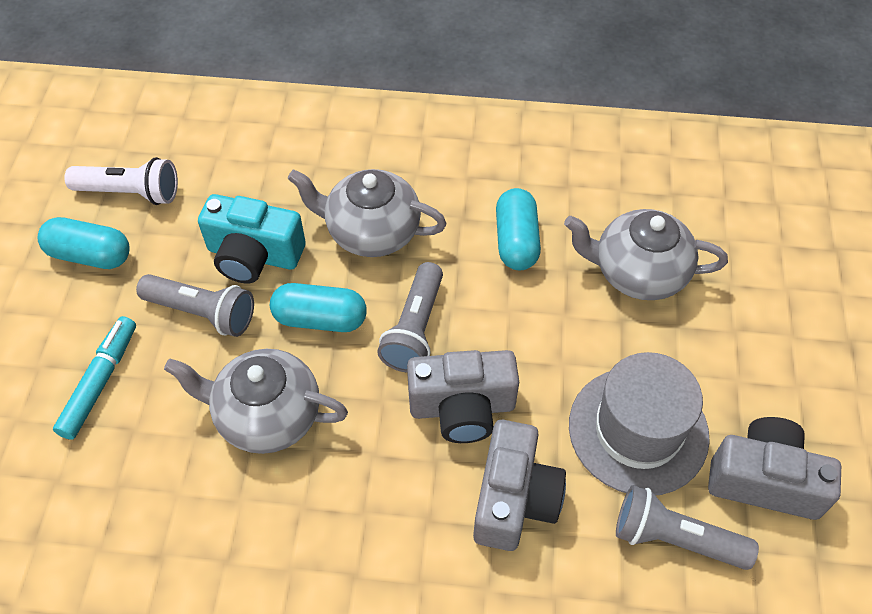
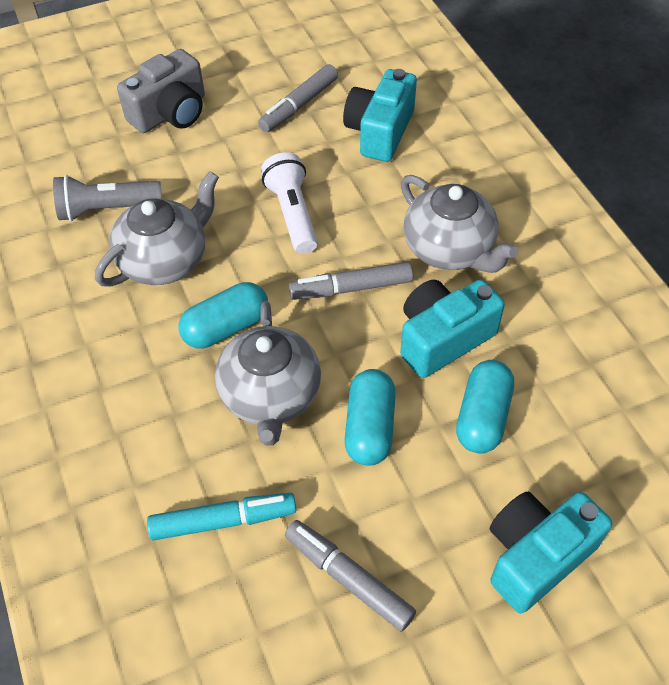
grey camera: 3 -> 1
grey flashlight: 3 -> 1
grey hat: 1 -> 0
grey marker: 0 -> 3
turquoise camera: 1 -> 3

